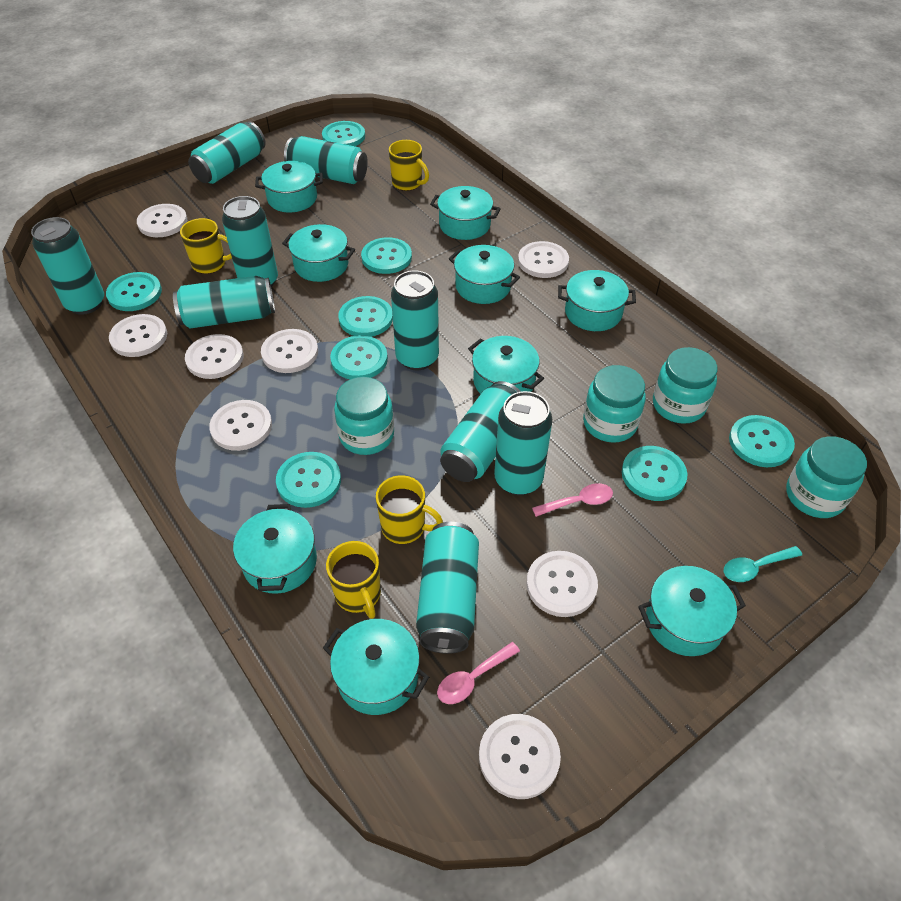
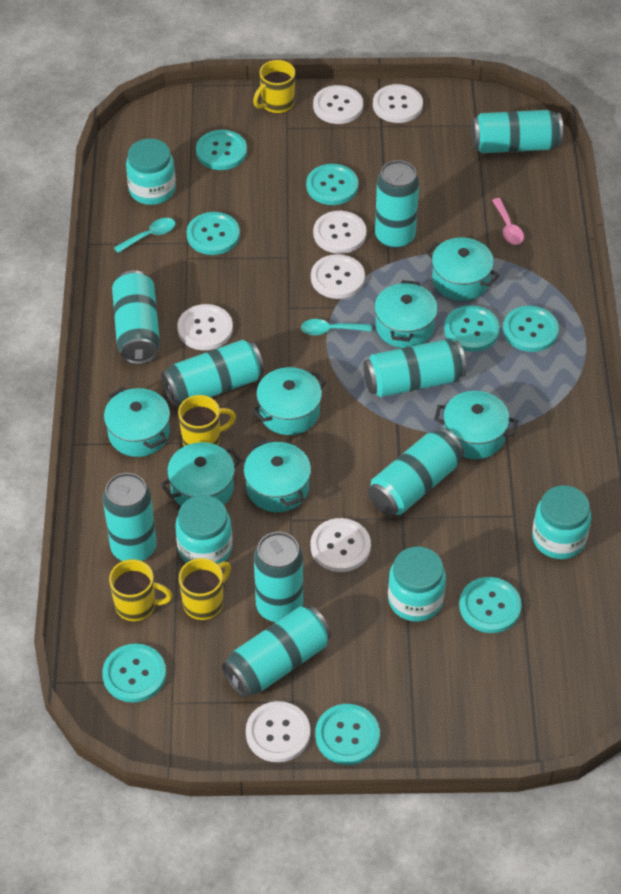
pink spoon: 2 -> 1
turquoise pot: 9 -> 7
turquoise spoon: 1 -> 2
white button: 8 -> 7

